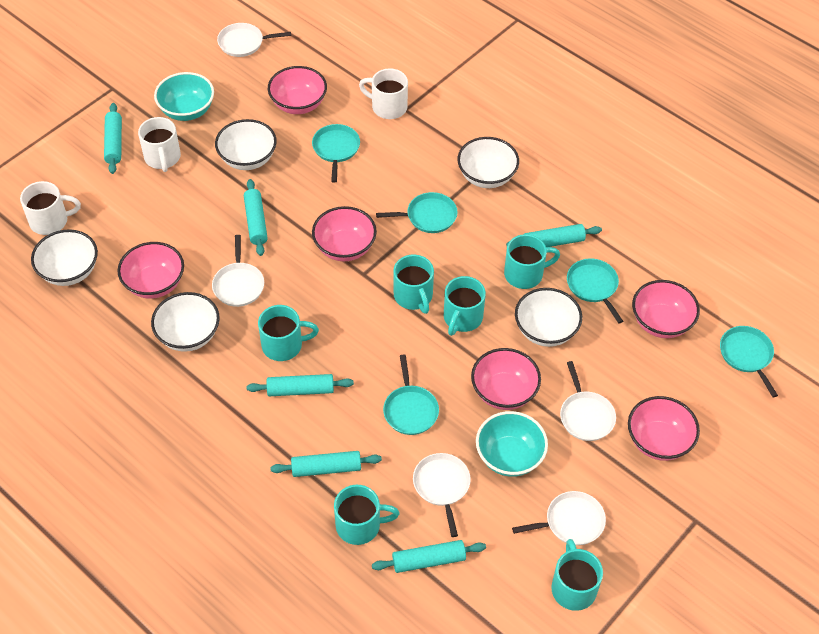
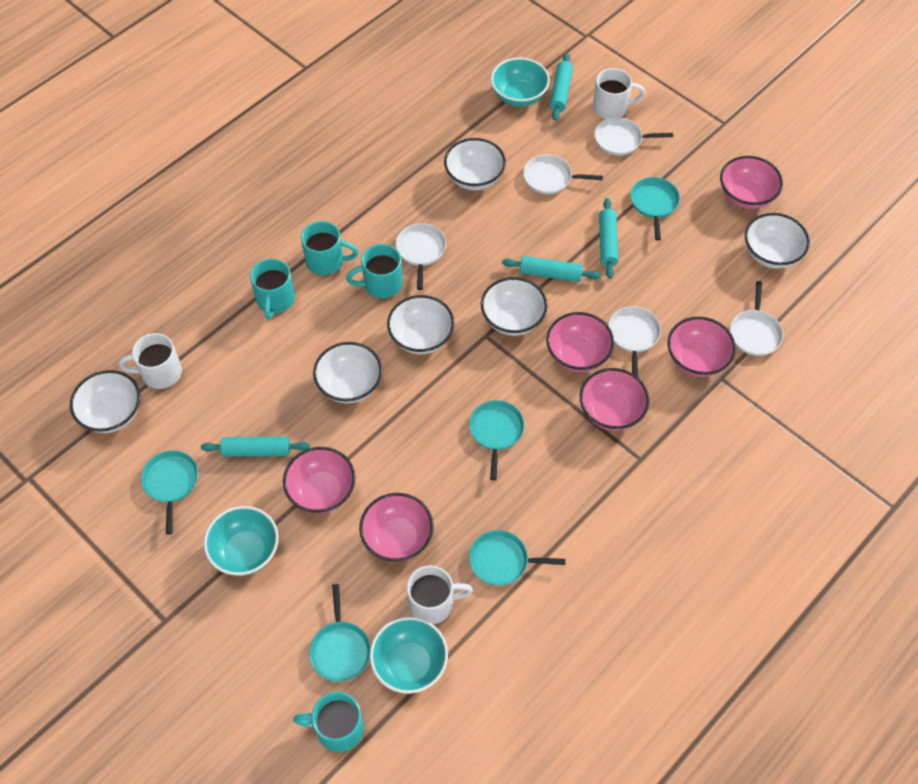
turquoise bowl: 2 -> 3
turquoise mug: 6 -> 4
turquoise rolling pin: 6 -> 4
white bowl: 5 -> 6

